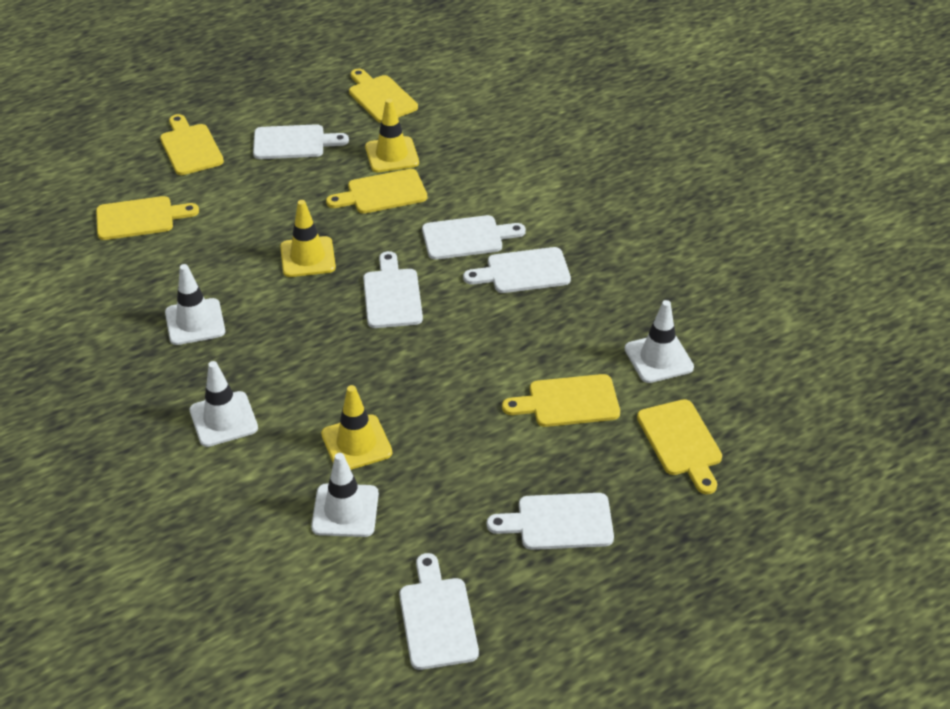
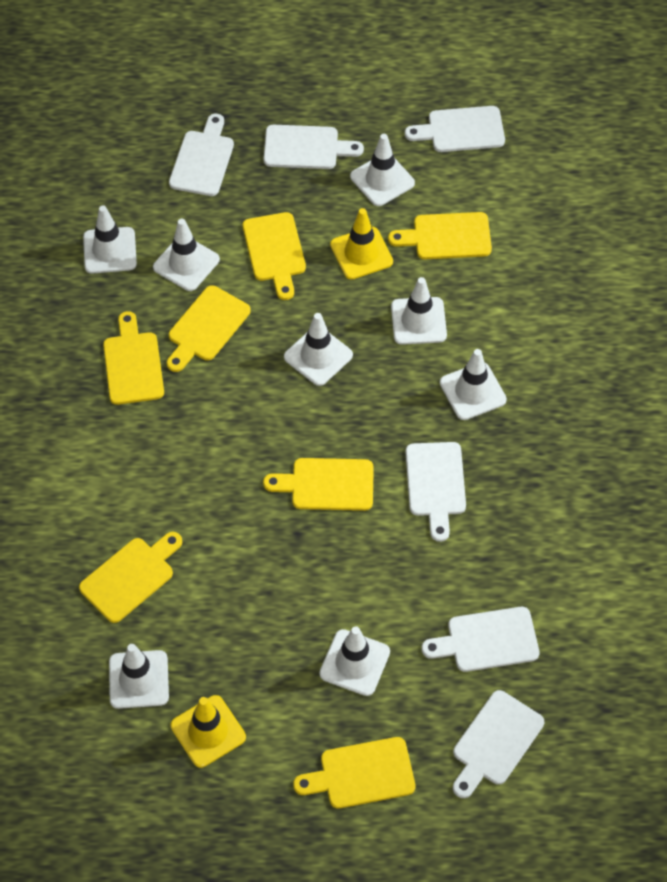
white traffic cone: 4 -> 8
yellow cutting board: 6 -> 7
yellow traffic cone: 3 -> 2

